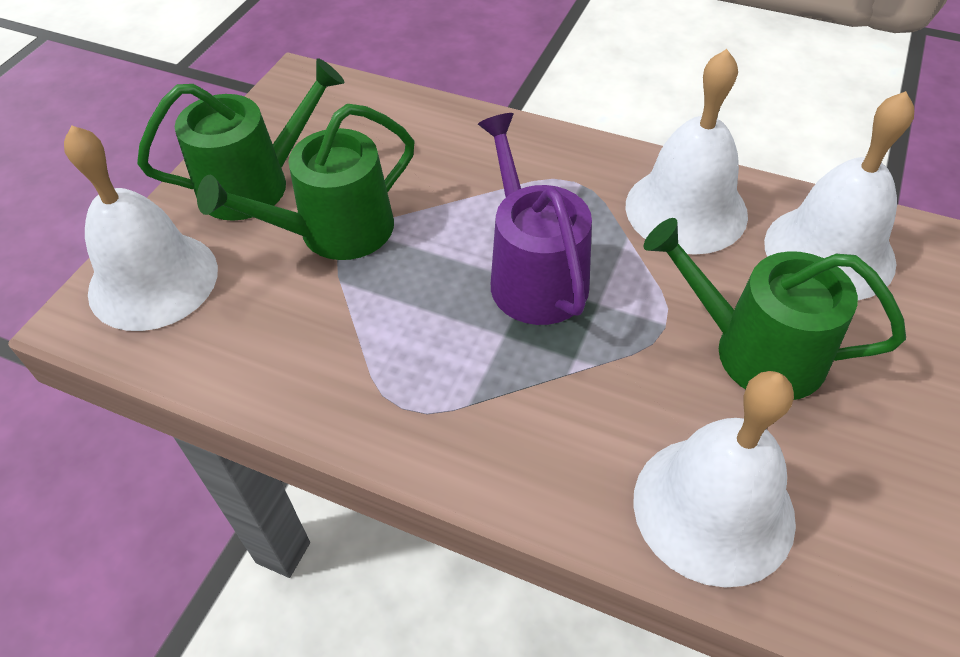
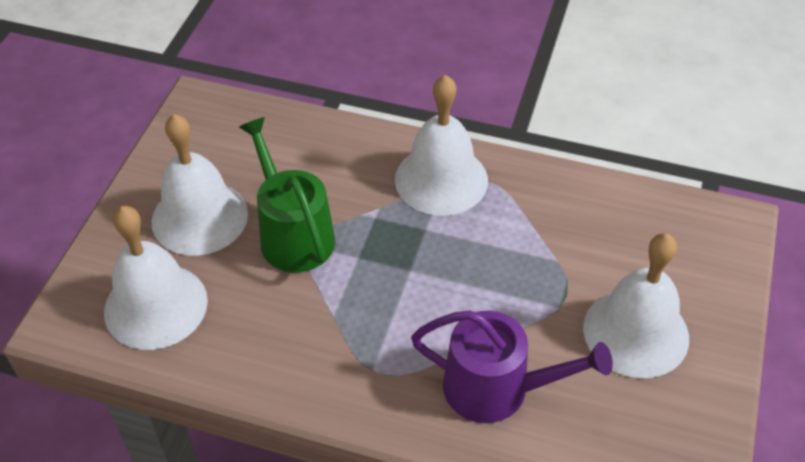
green watering can: 3 -> 1

